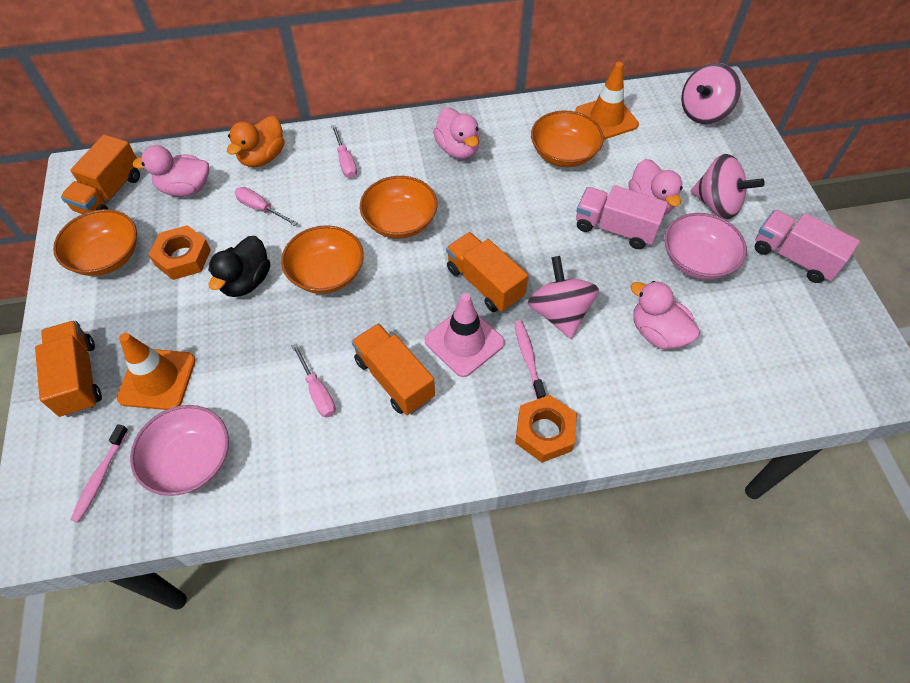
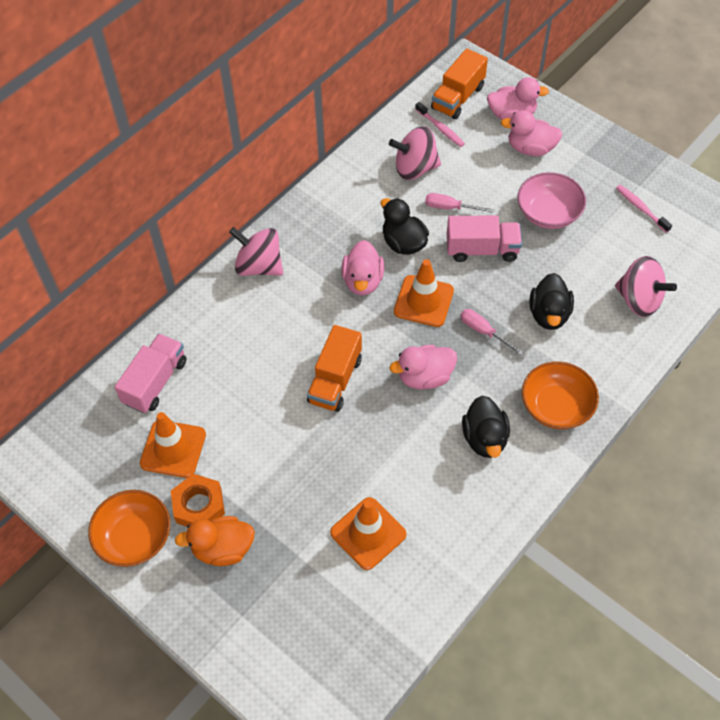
black duck: 1 -> 3
orange bowl: 4 -> 2
orange nut: 2 -> 1
orange traffic cone: 2 -> 3
orange truck: 4 -> 2
pink bowl: 2 -> 1
pink screwdriver: 3 -> 2
pink traffic cone: 1 -> 0

